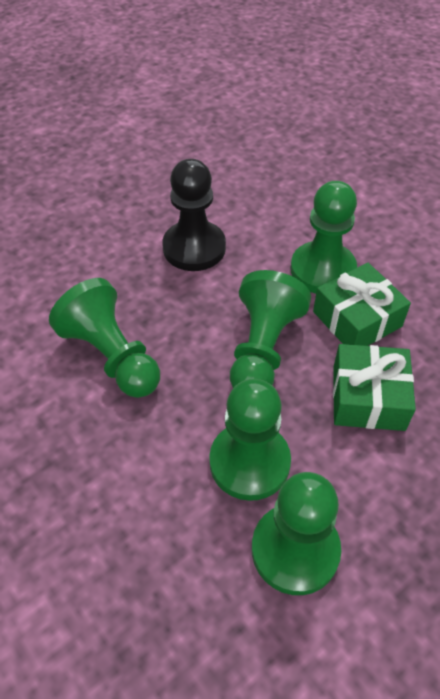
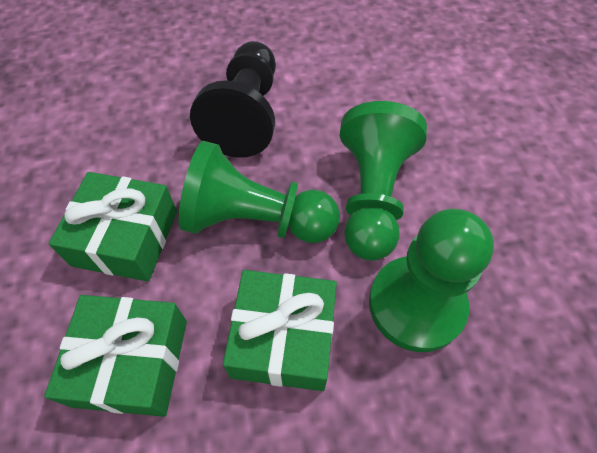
green gift: 2 -> 3
green pawn: 5 -> 3

